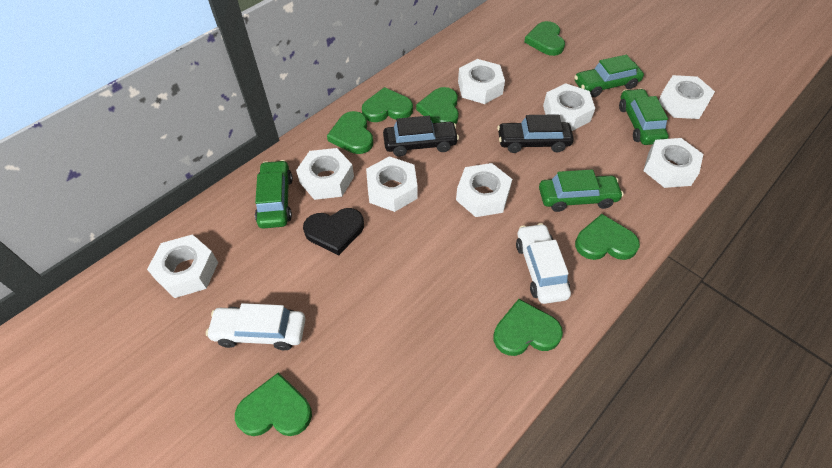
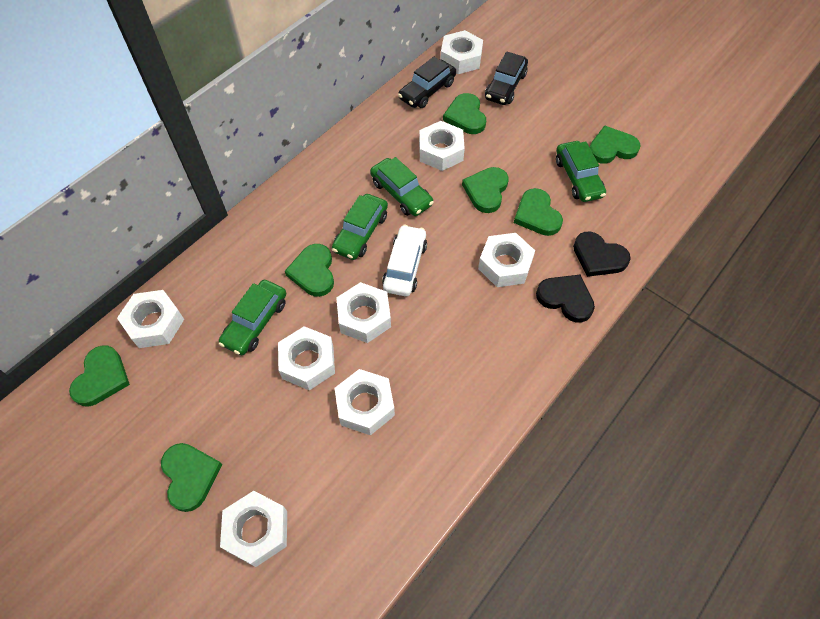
black heart: 1 -> 2
white car: 2 -> 1

